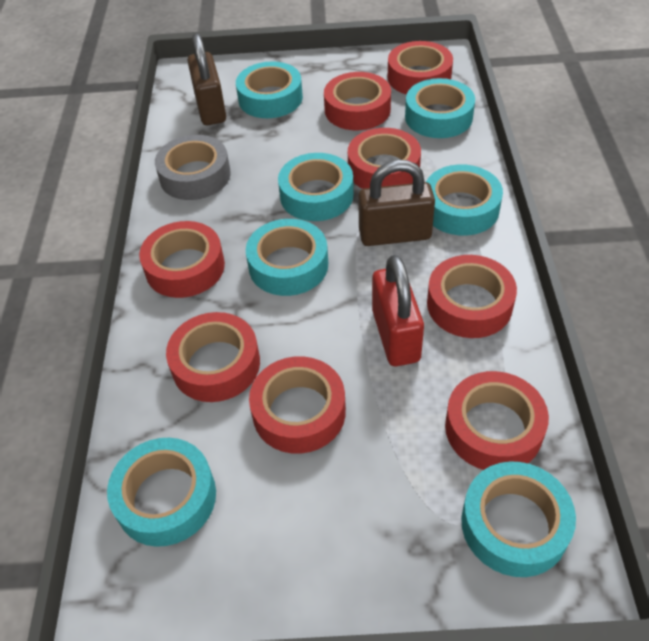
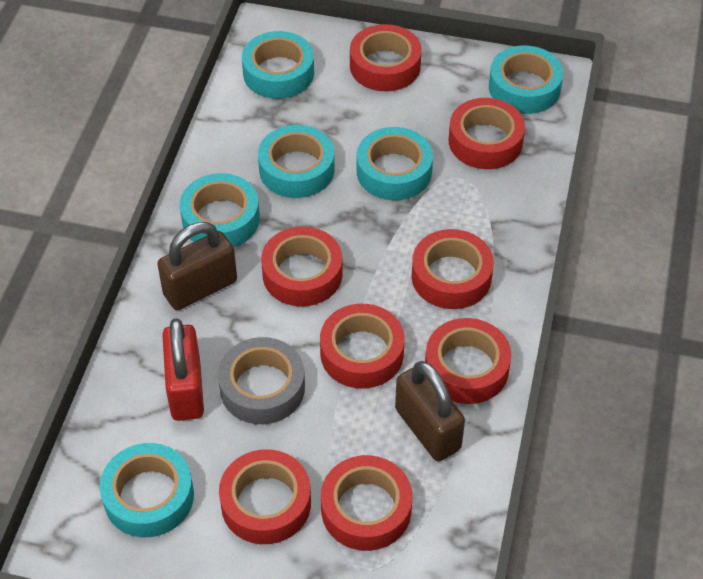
turquoise tape: 7 -> 6

